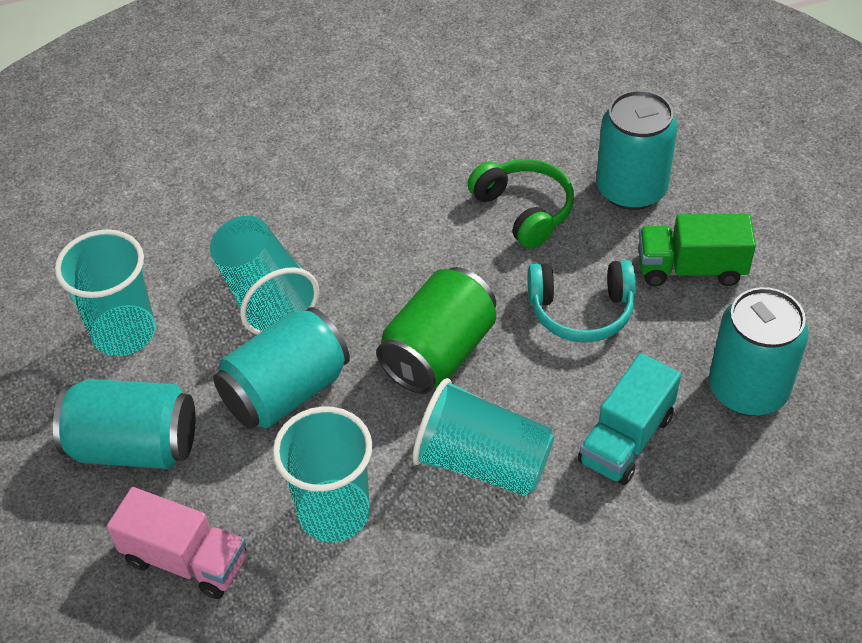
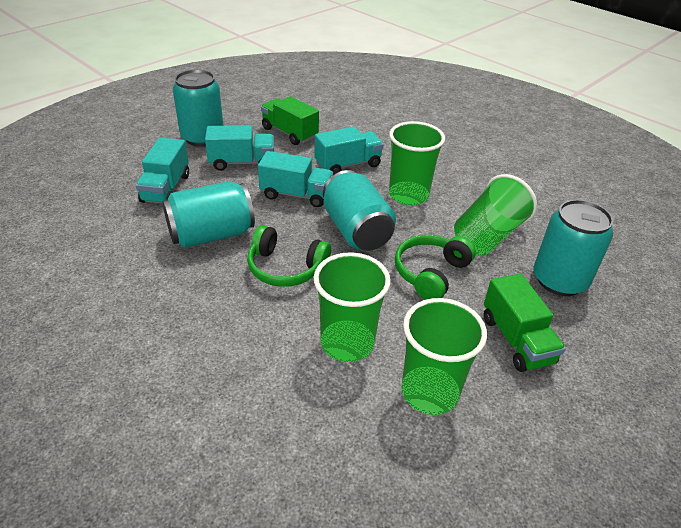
green can: 1 -> 0
green cup: 0 -> 4
green headphones: 1 -> 2
green truck: 1 -> 2
pink truck: 1 -> 0
turquoise cup: 4 -> 0
turquoise headphones: 1 -> 0
turquoise truck: 1 -> 4

